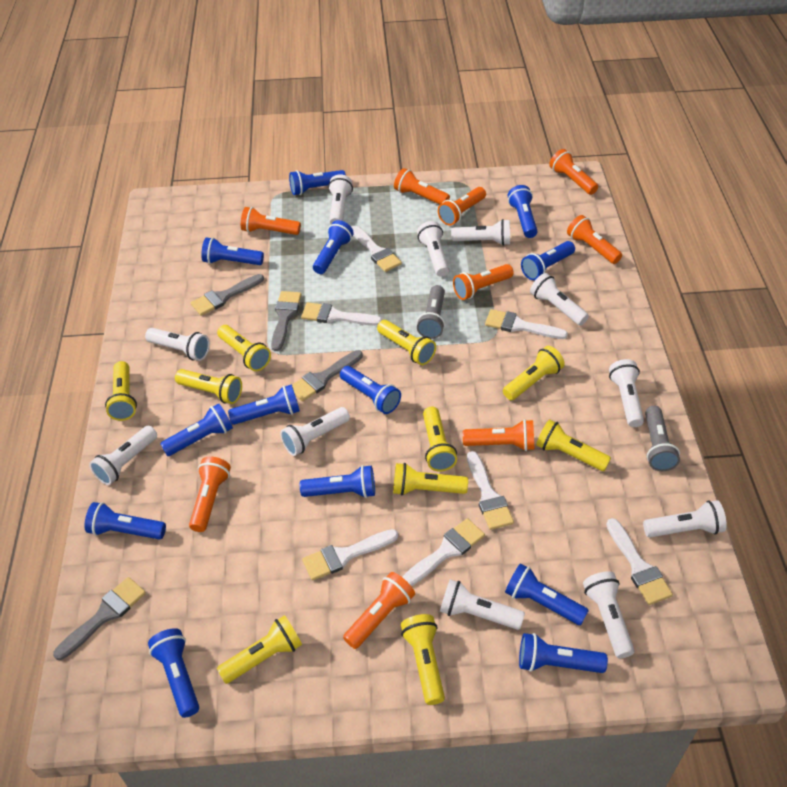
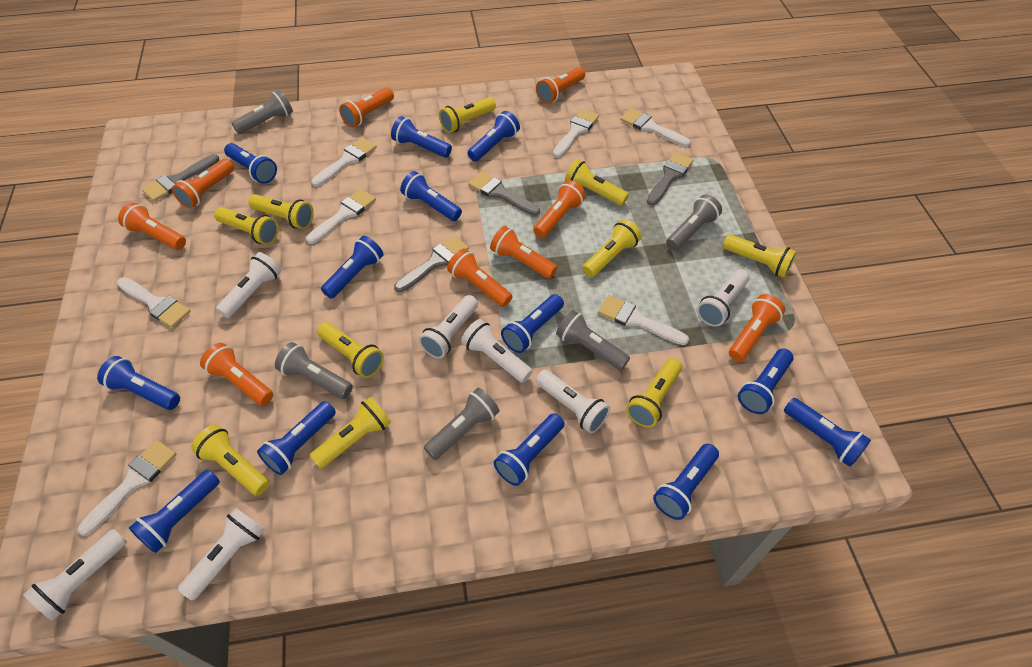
grey flashlight: 2 -> 5
white flashlight: 11 -> 7

